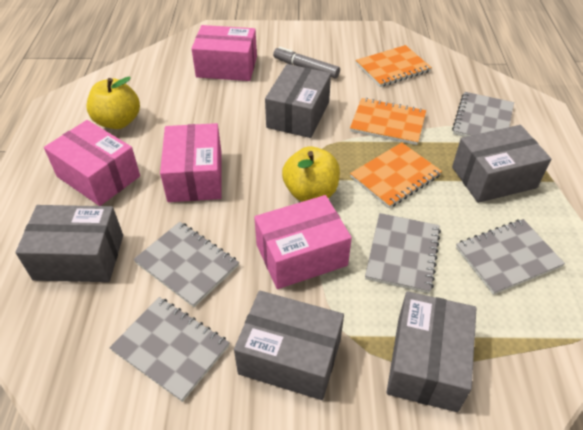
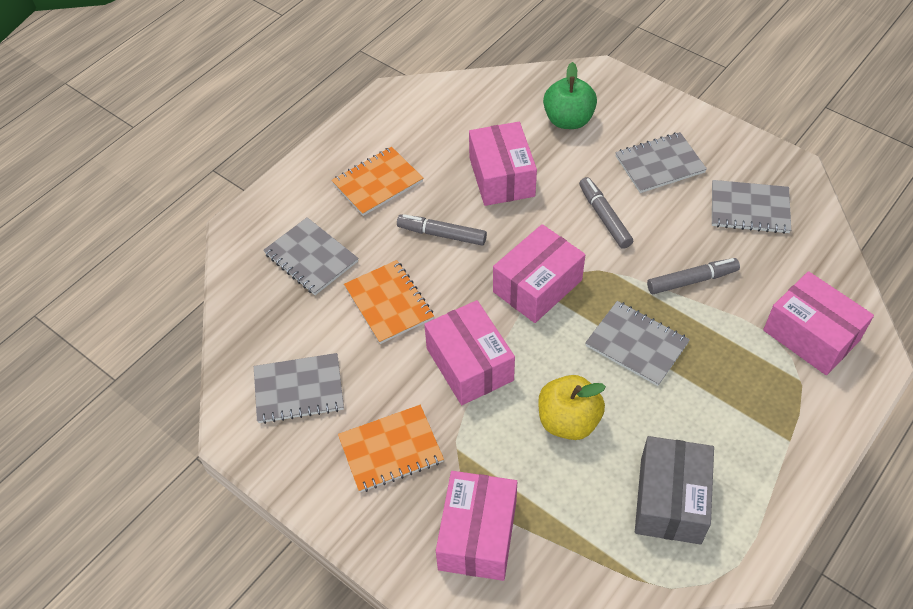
green apple: 0 -> 1
grey box: 5 -> 1
grey marker: 1 -> 3
pink box: 4 -> 5
yellow apple: 2 -> 1

